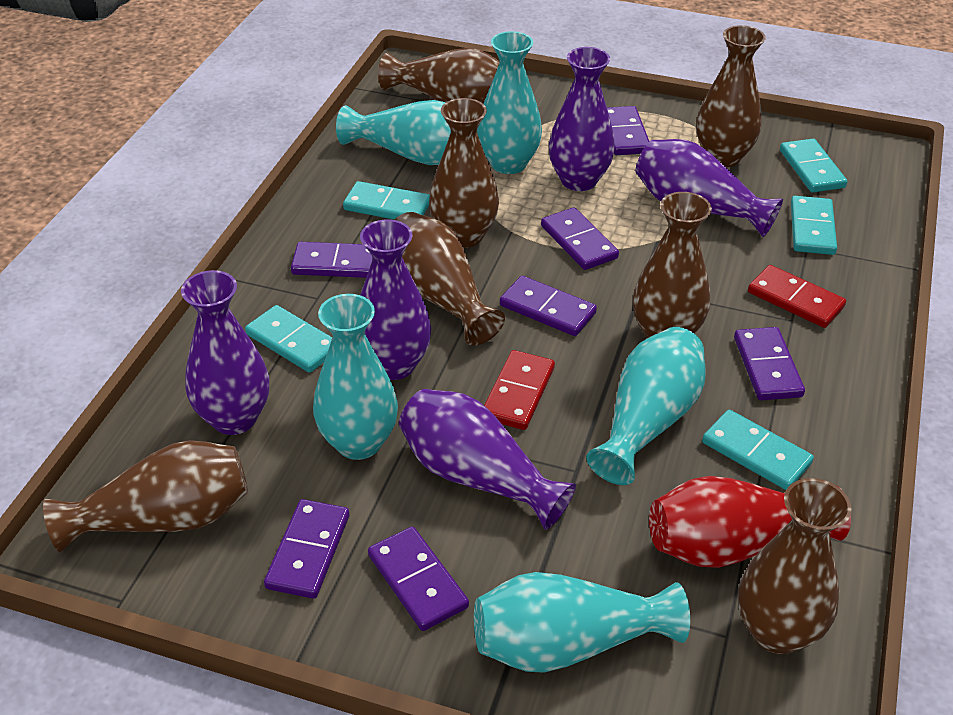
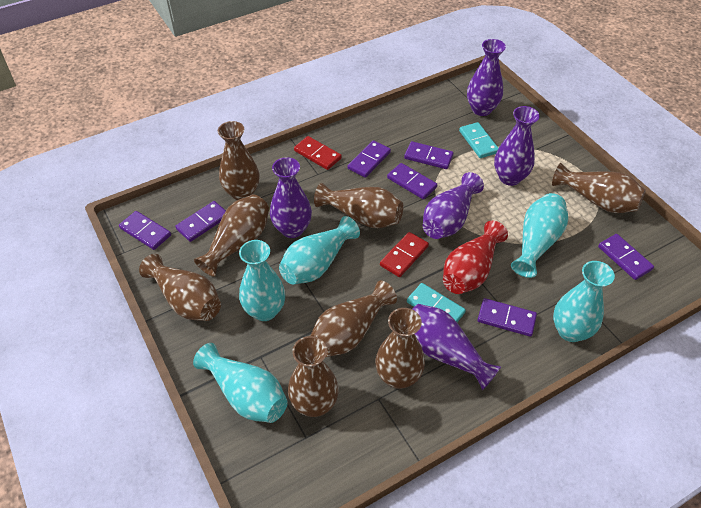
brown vase: 7 -> 8
turquoise domino: 5 -> 2

